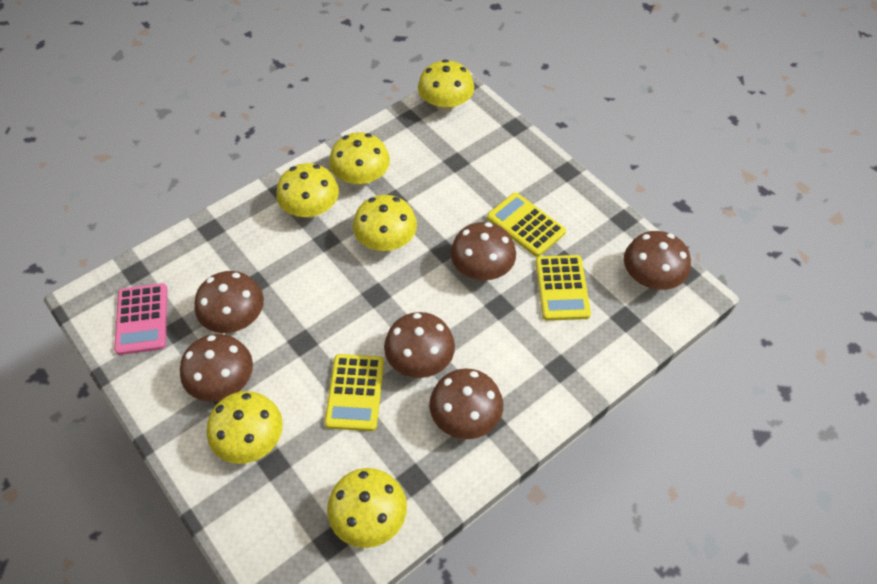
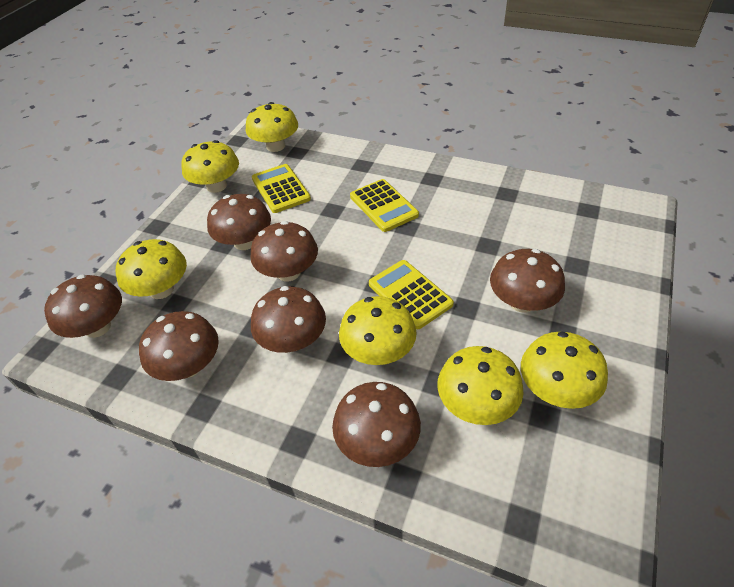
brown mushroom: 6 -> 7
pink calculator: 1 -> 0

